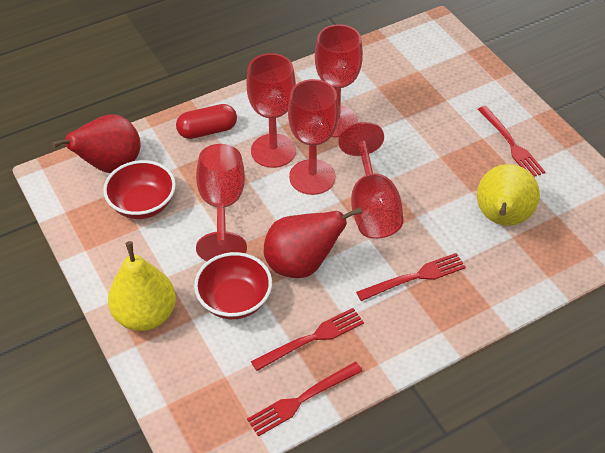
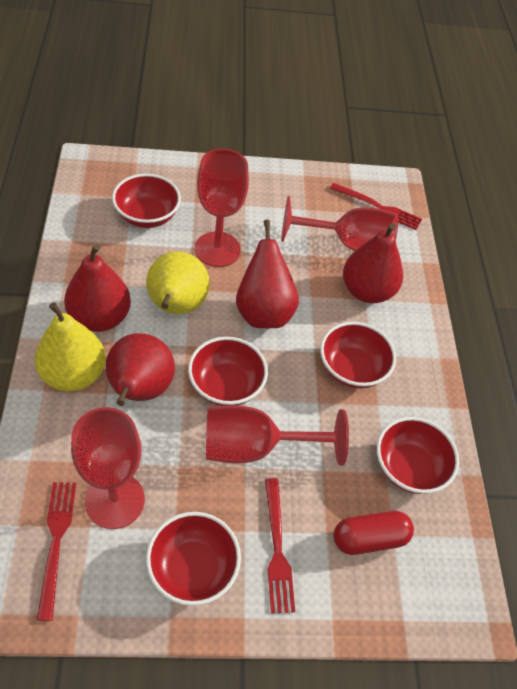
red bowl: 2 -> 5
red fork: 4 -> 3
red goblet: 5 -> 4
red pear: 2 -> 4

